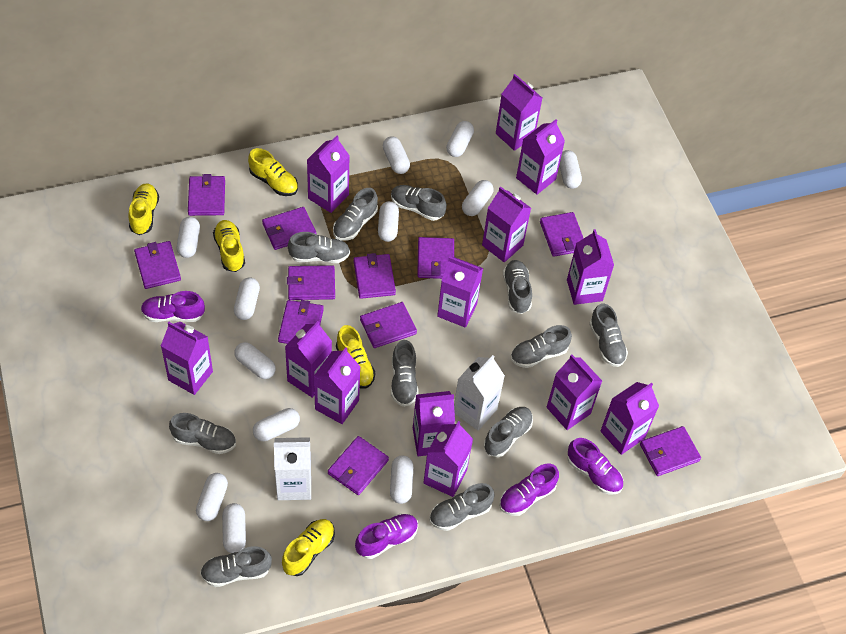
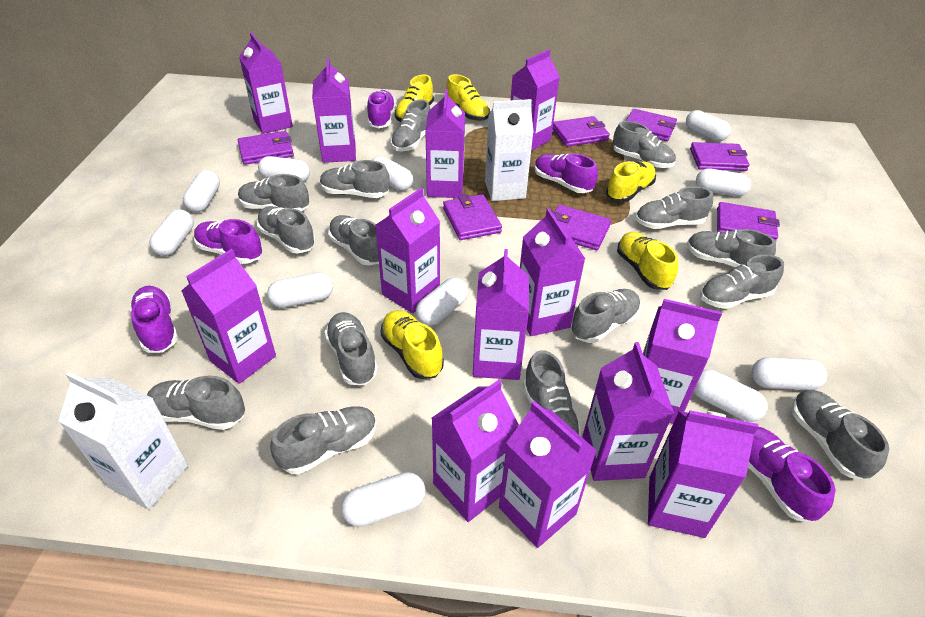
grey shoe: 11 -> 15
purple shoe: 4 -> 5
purple wallet: 11 -> 7
white capsule: 12 -> 11

